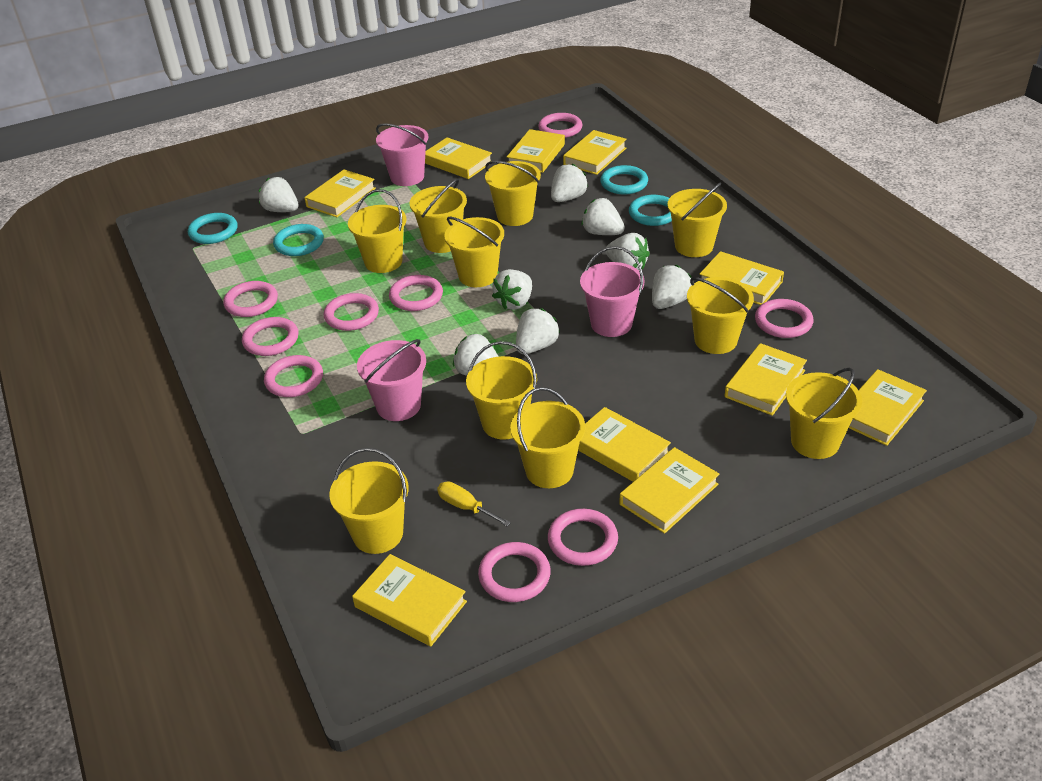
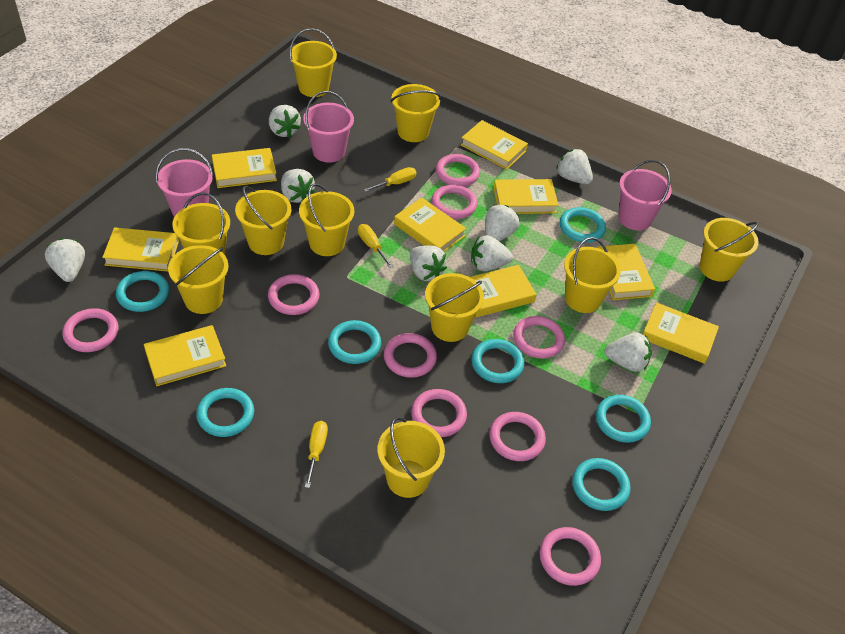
turquoise ring: 4 -> 7
yellow book: 10 -> 9
yellow screwdriver: 1 -> 3

